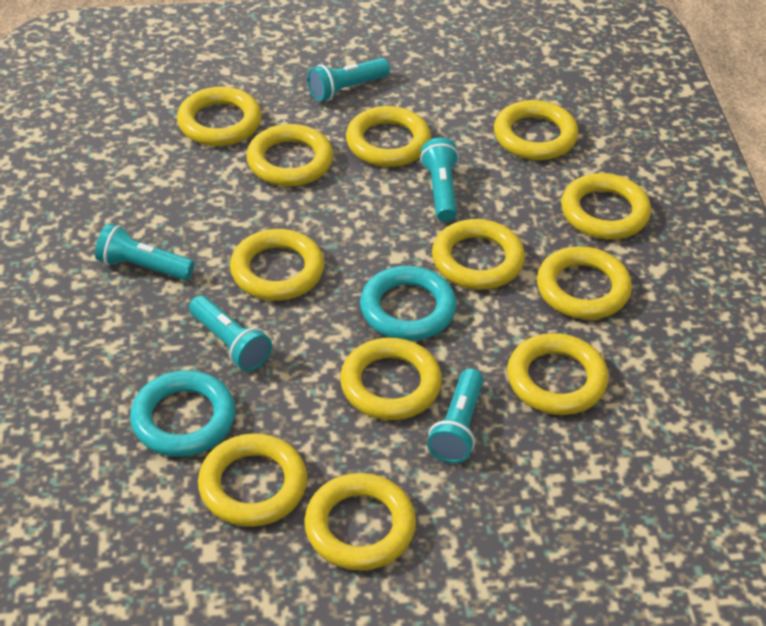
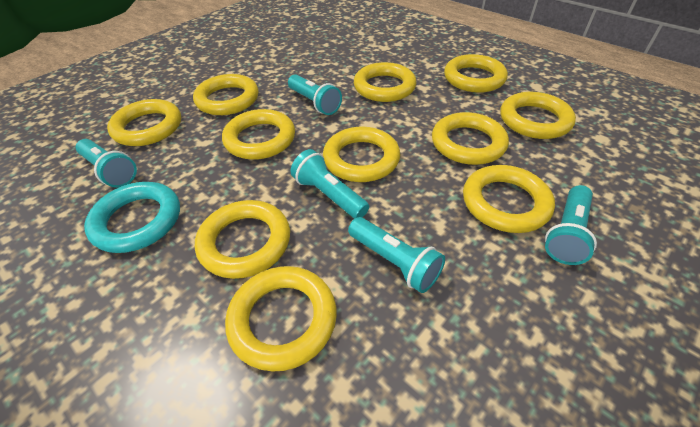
turquoise ring: 2 -> 1
yellow ring: 12 -> 11

